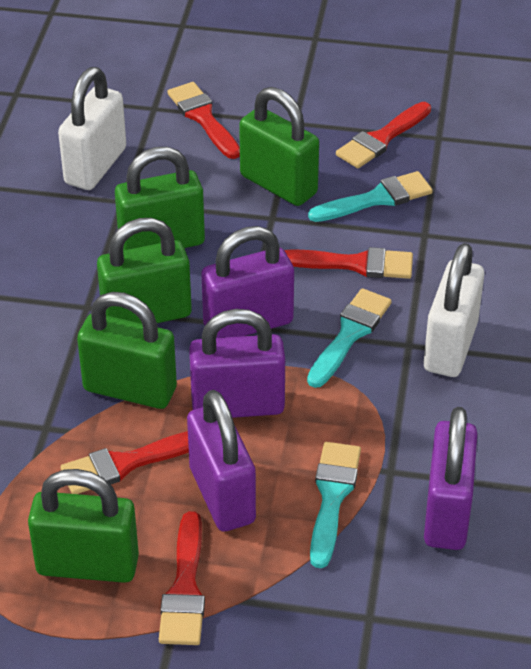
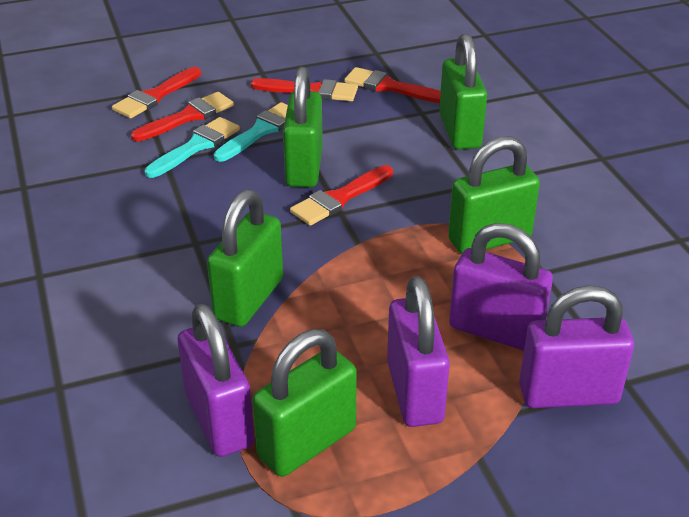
turquoise brush: 3 -> 2
white padlock: 2 -> 0

